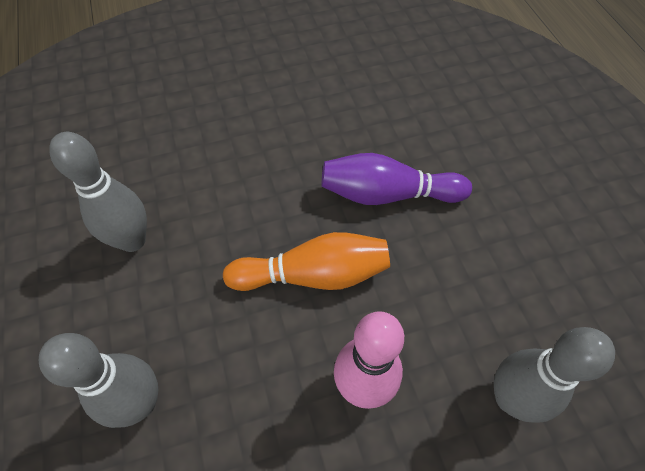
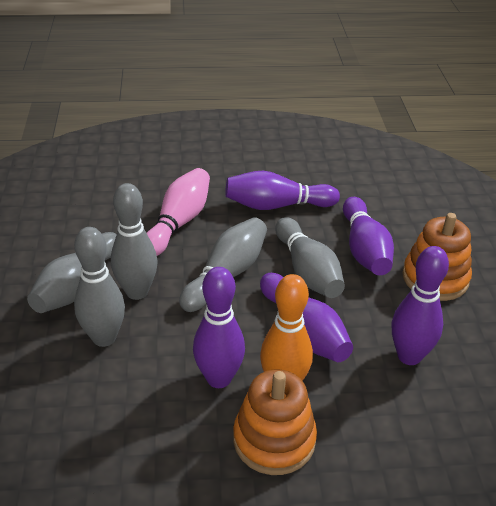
grey bowling pin: 3 -> 5
orange stacking toy: 0 -> 2
purple bowling pin: 1 -> 5

